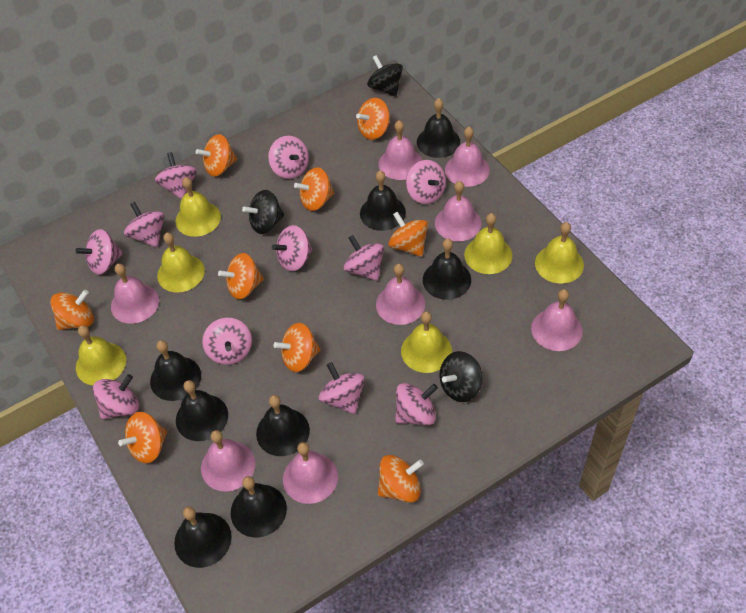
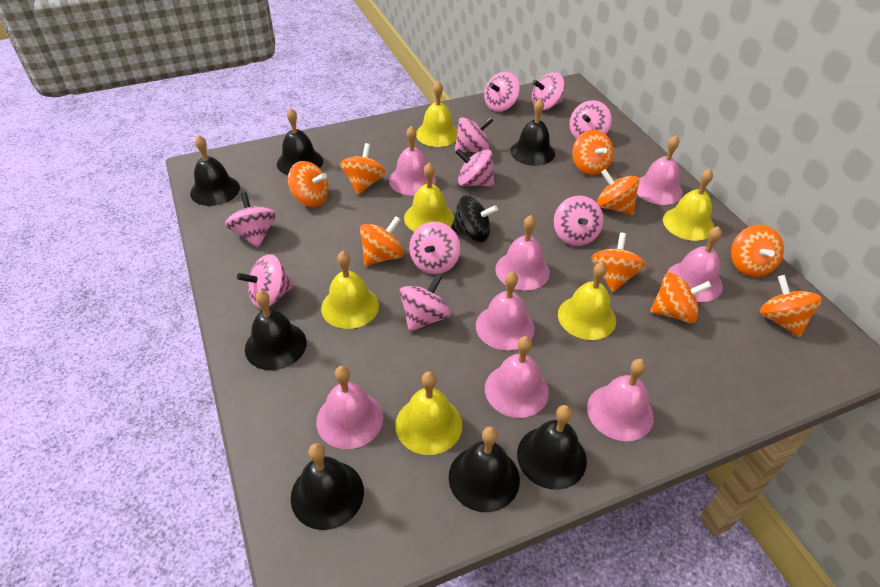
black bell: 8 -> 7
black spinning top: 3 -> 1
pink spinning top: 11 -> 10

